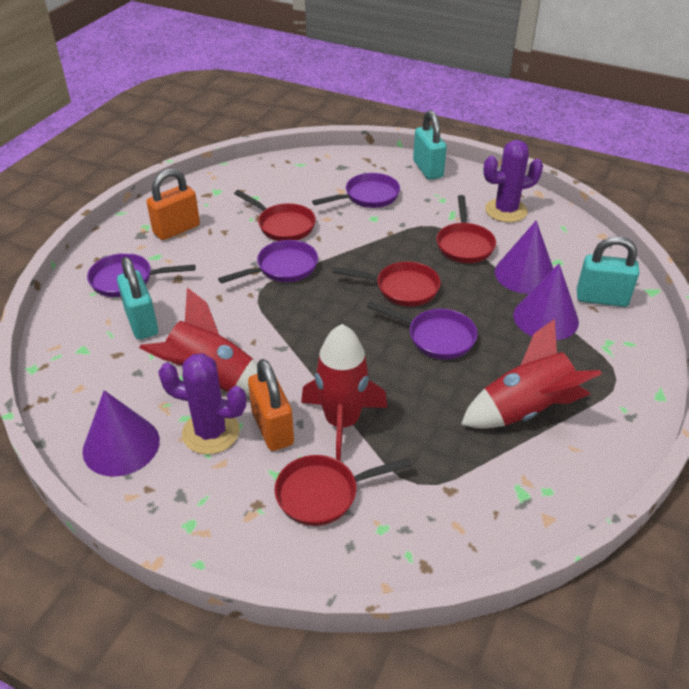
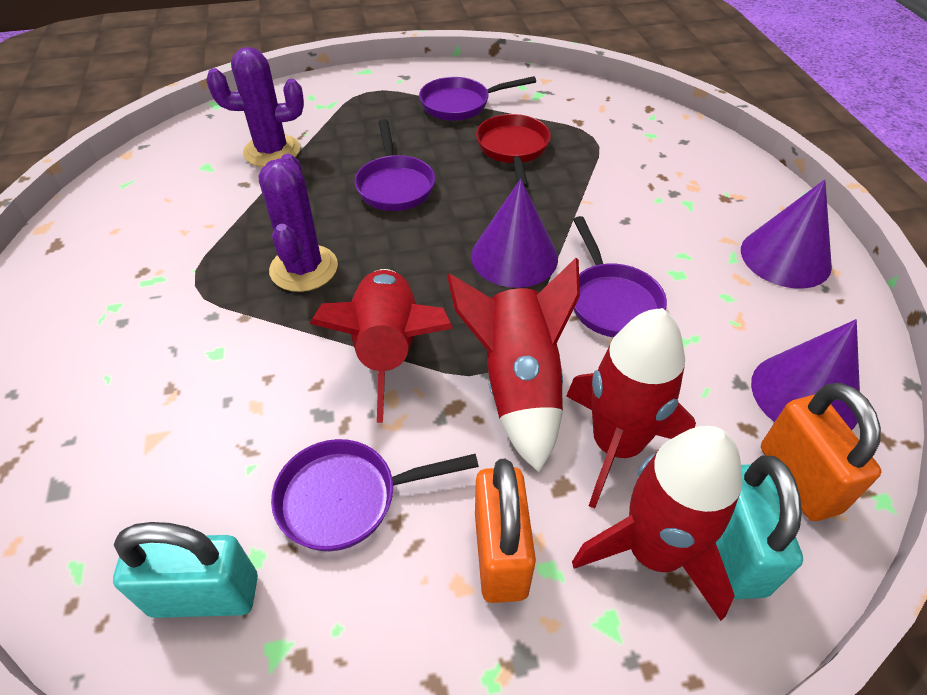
red pan: 4 -> 1
red rocket: 3 -> 4
turquoise padlock: 3 -> 2

